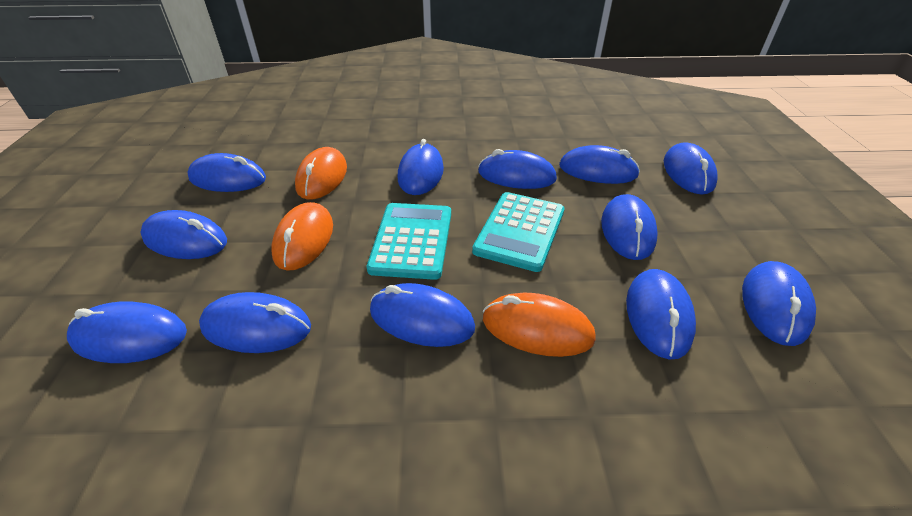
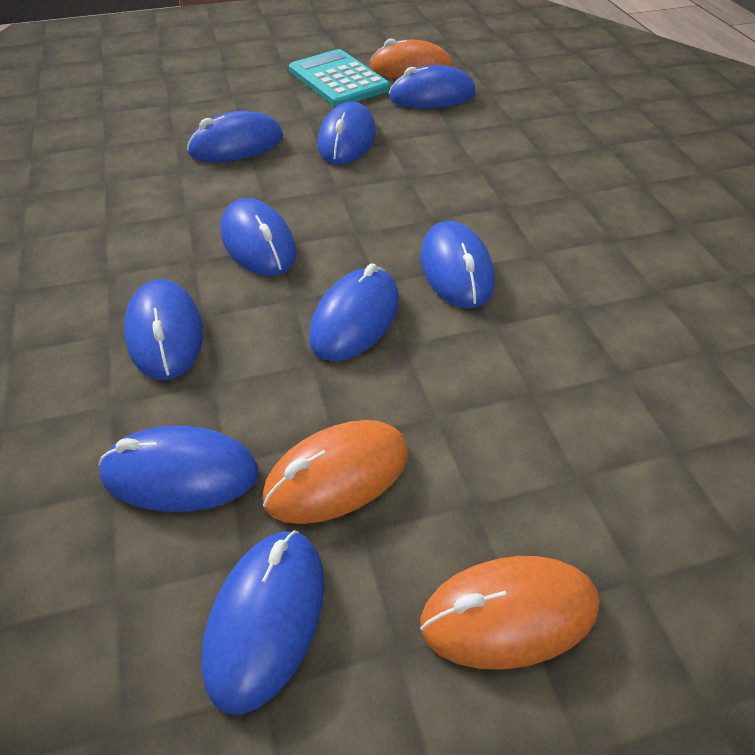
blue mouse: 12 -> 9
turquoise calculator: 2 -> 1

